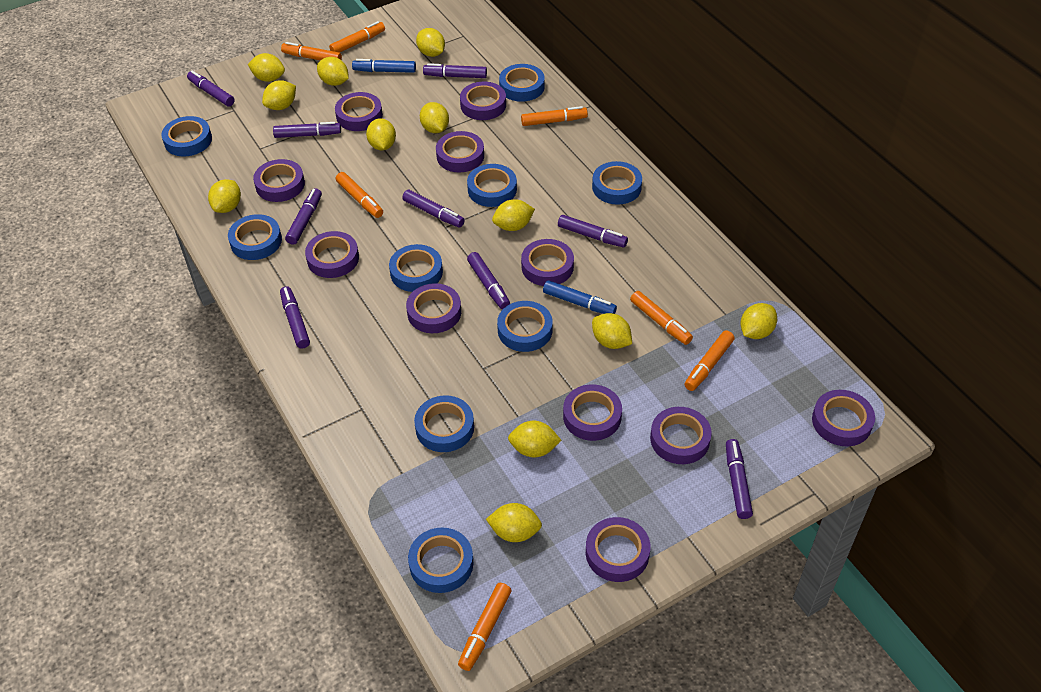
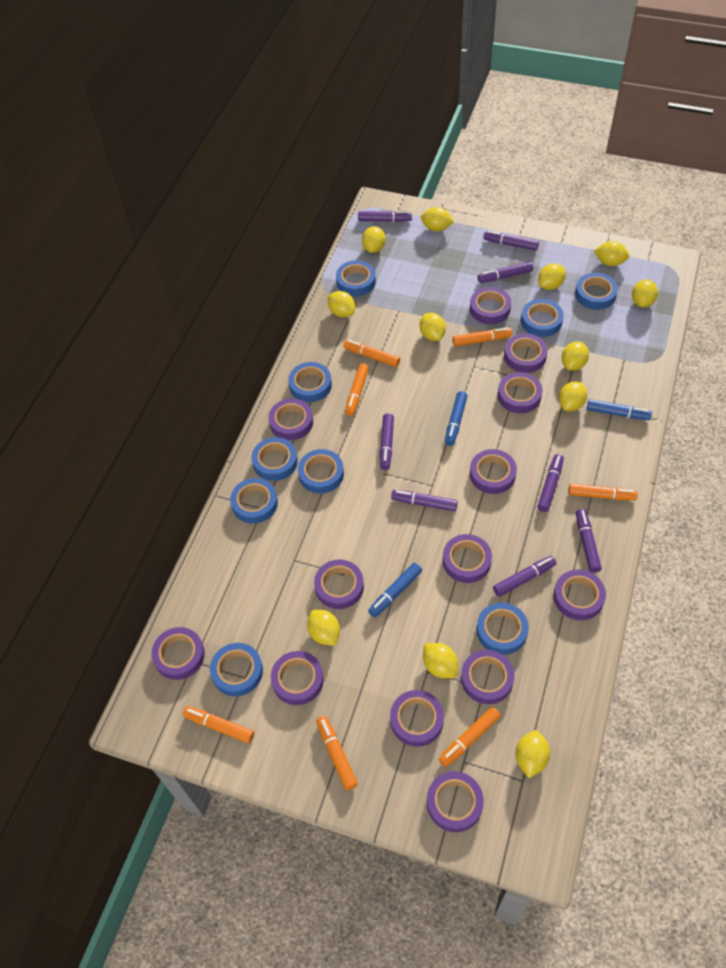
blue marker: 2 -> 3
purple marker: 9 -> 8
purple tape: 11 -> 13

